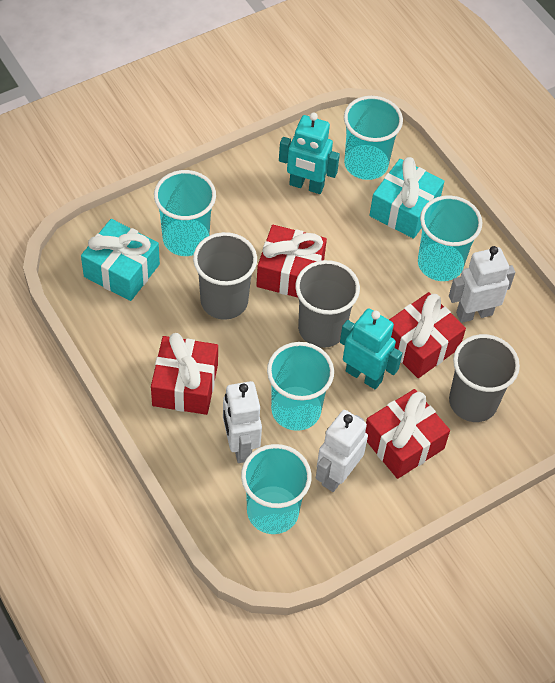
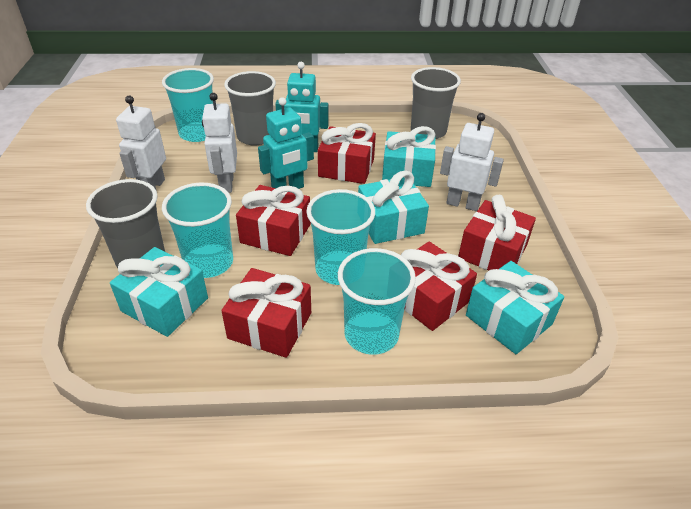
red gift: 4 -> 5
turquoise cup: 5 -> 4
turquoise gift: 2 -> 4

